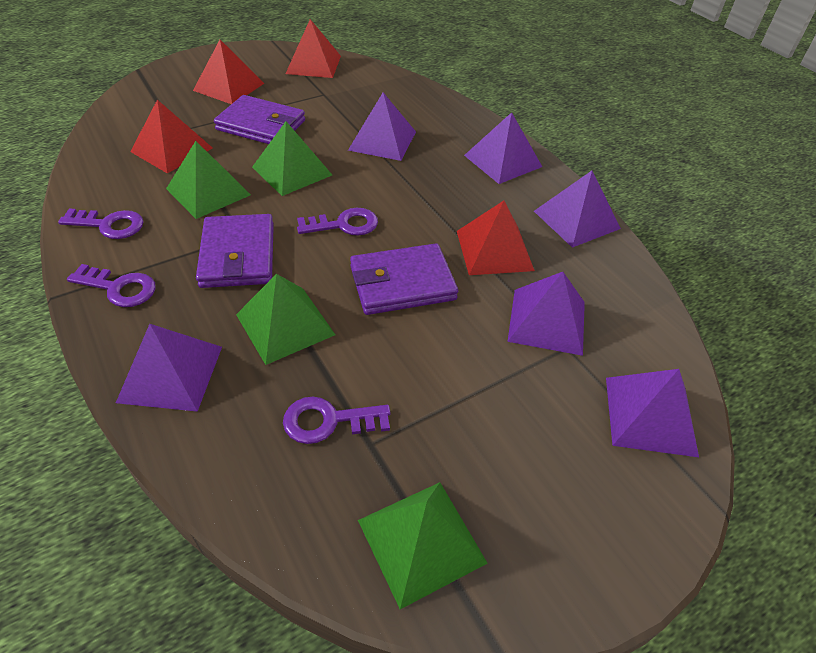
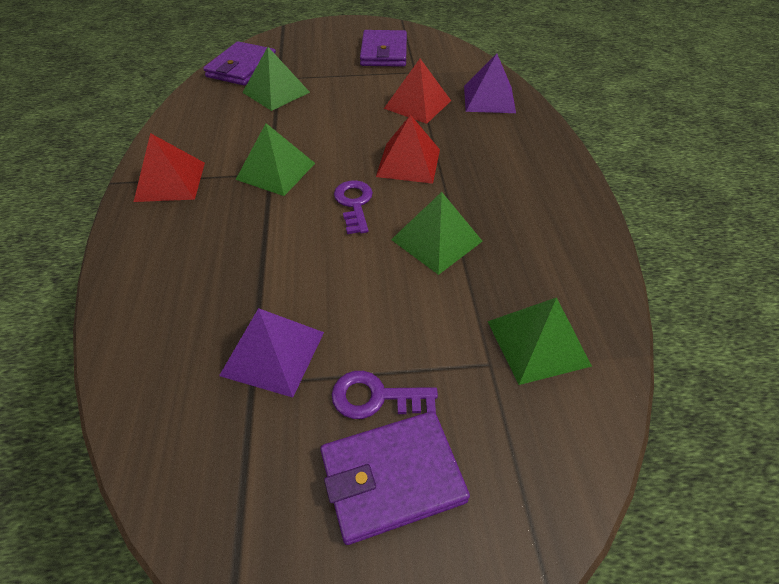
purple key: 4 -> 2
purple pyramid: 6 -> 2
red pyramid: 4 -> 3

